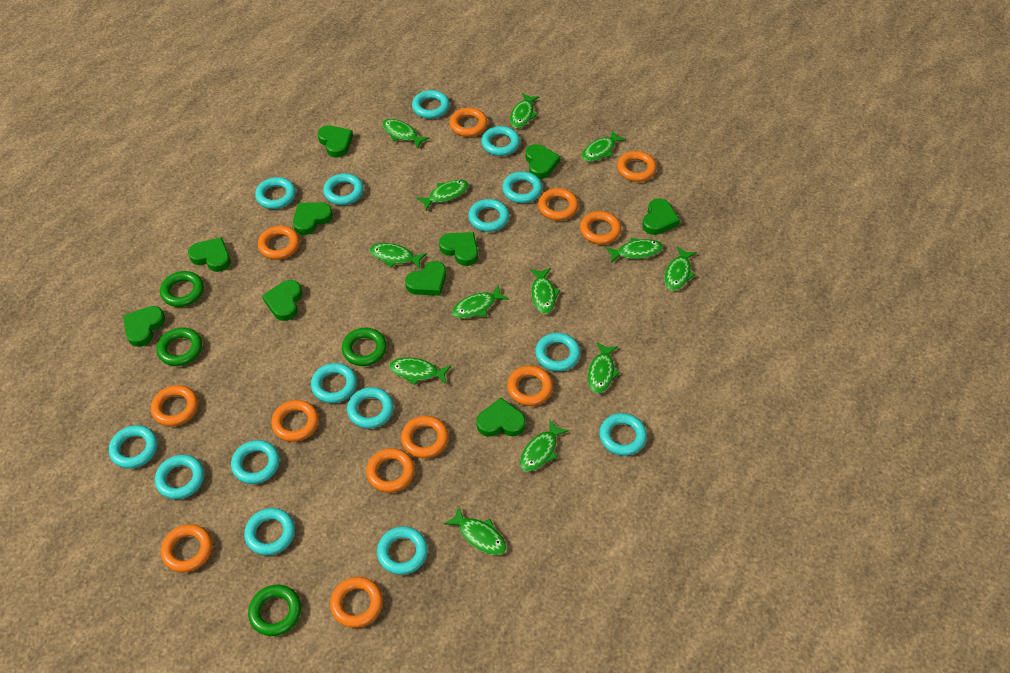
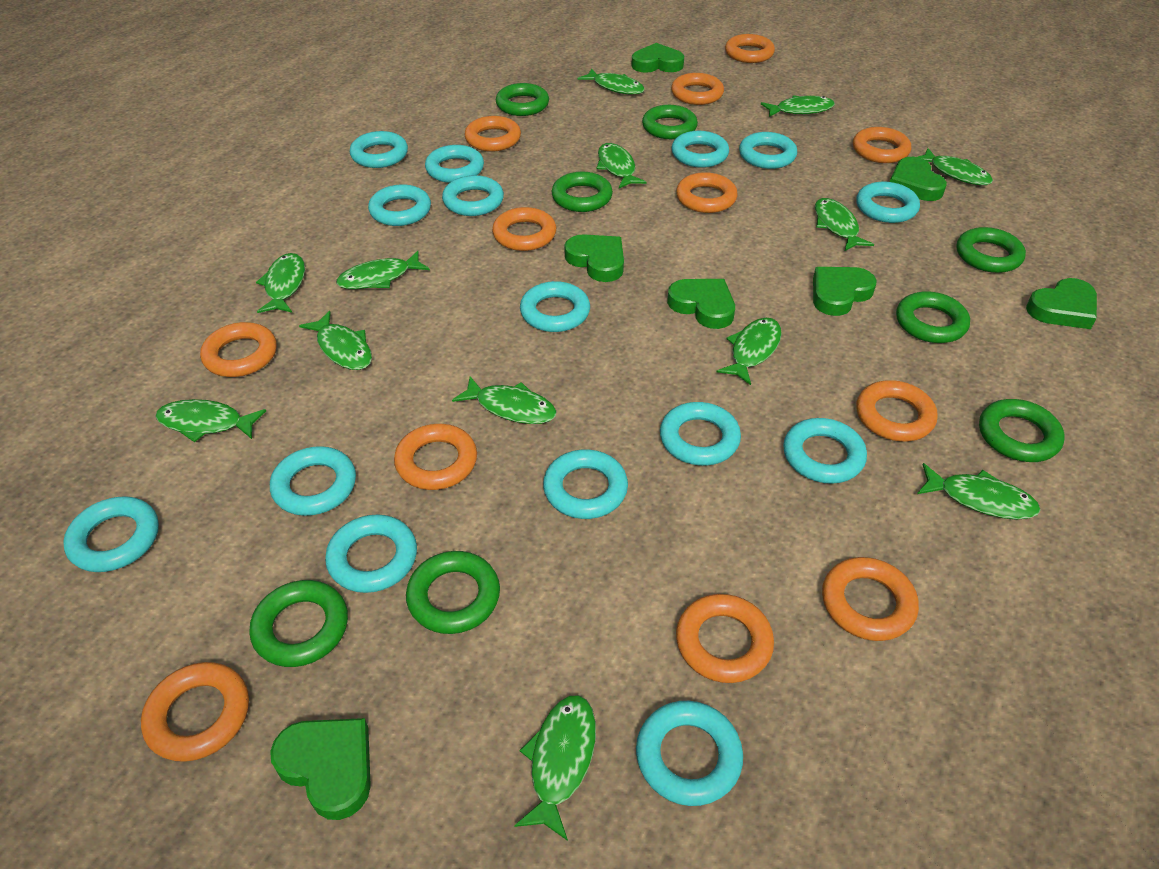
green heart: 10 -> 7
green ring: 4 -> 8

